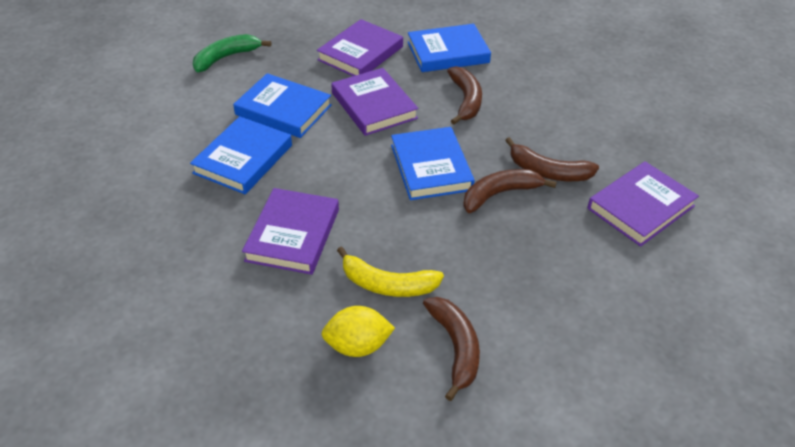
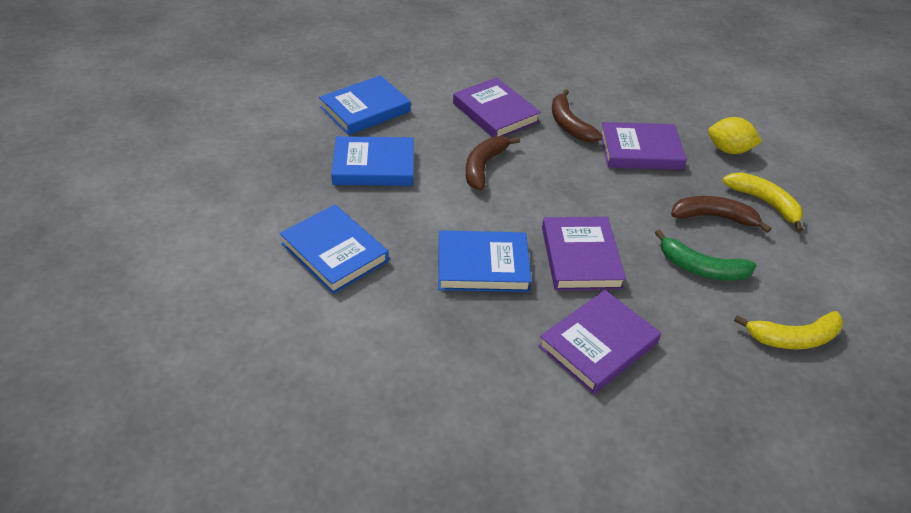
brown banana: 4 -> 3
yellow banana: 1 -> 2

